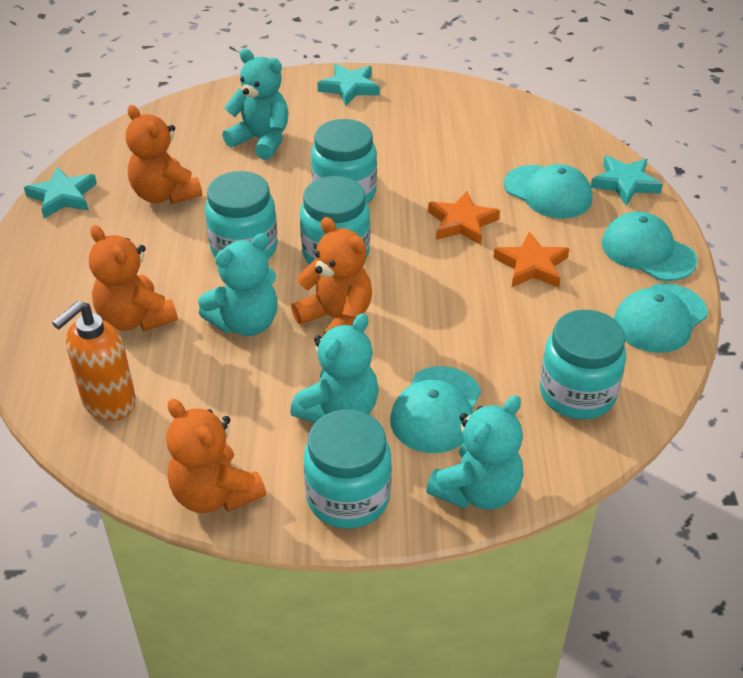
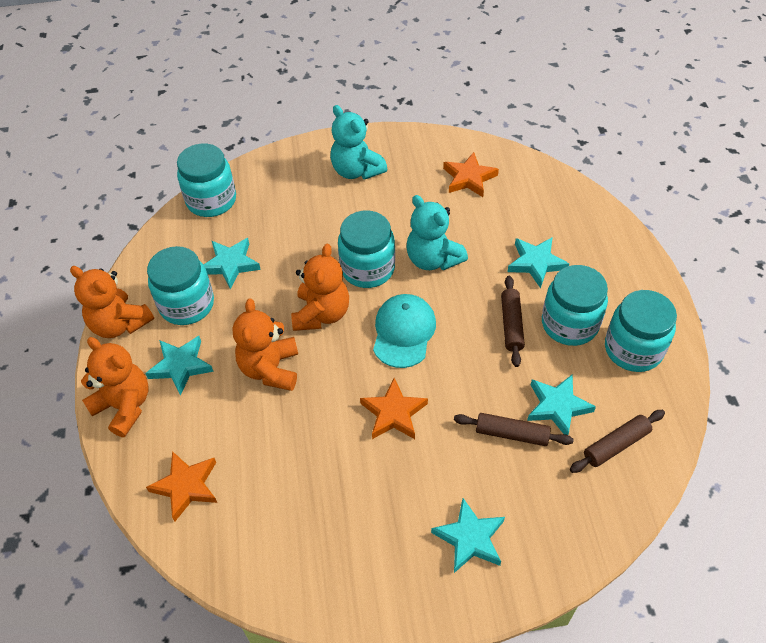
brown rolling pin: 0 -> 3
orange soap dispenser: 1 -> 0
orange star: 2 -> 3
turquoise cap: 4 -> 1
turquoise star: 3 -> 5
turquoise teddy bear: 4 -> 2

